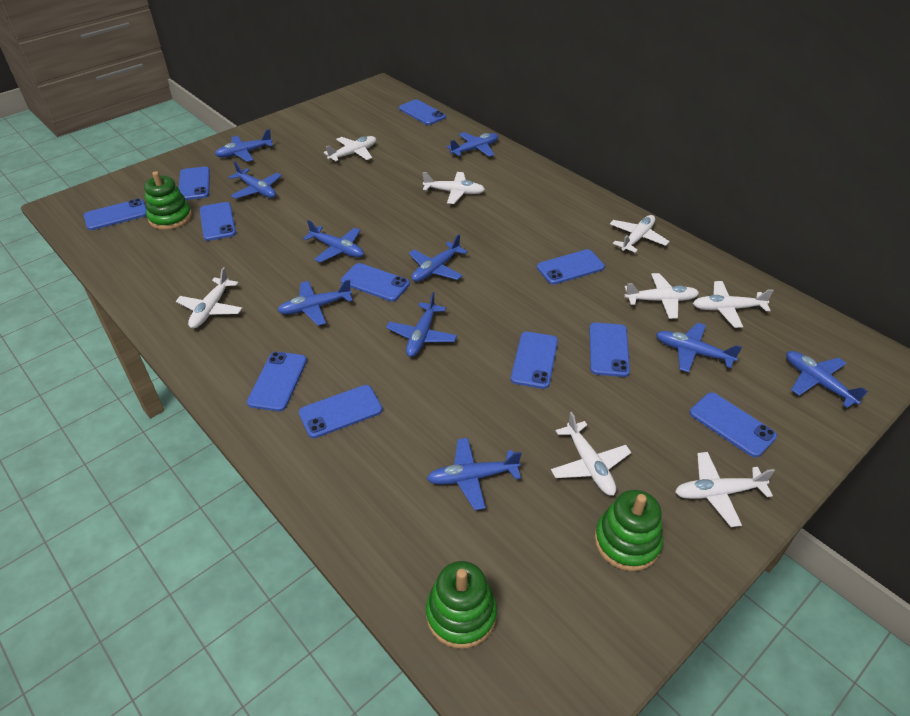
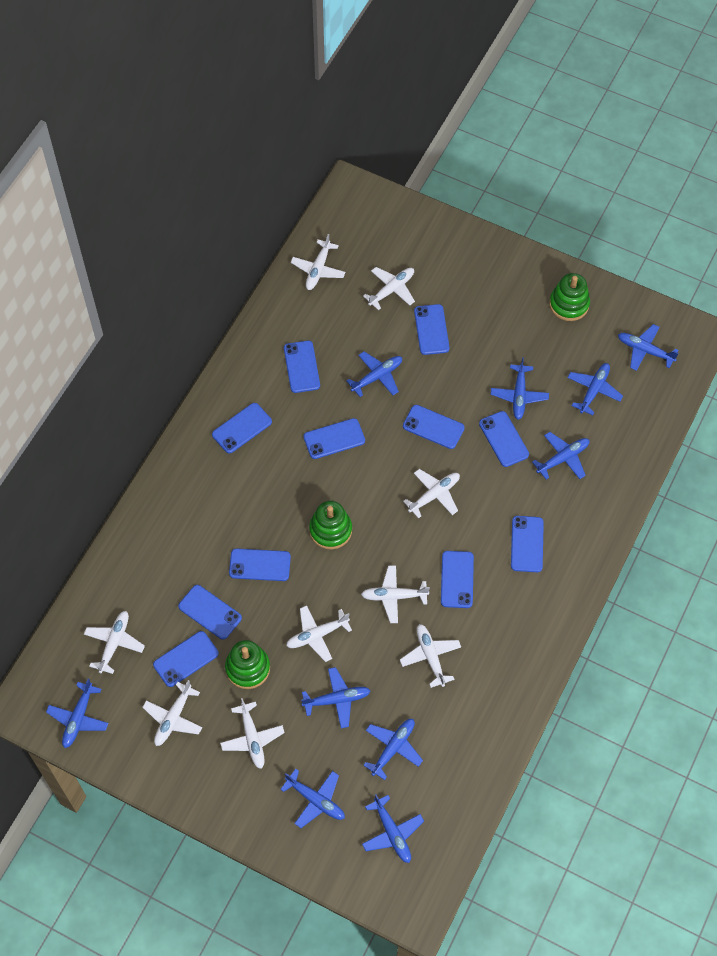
white plane: 8 -> 9

